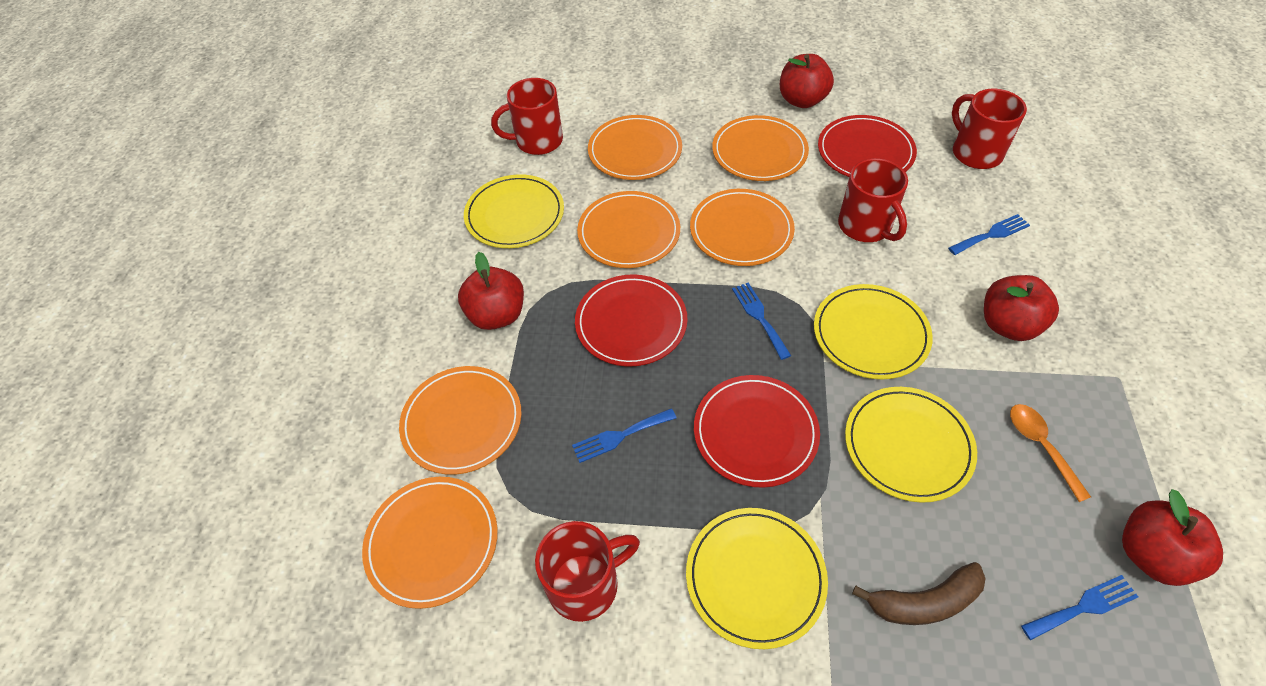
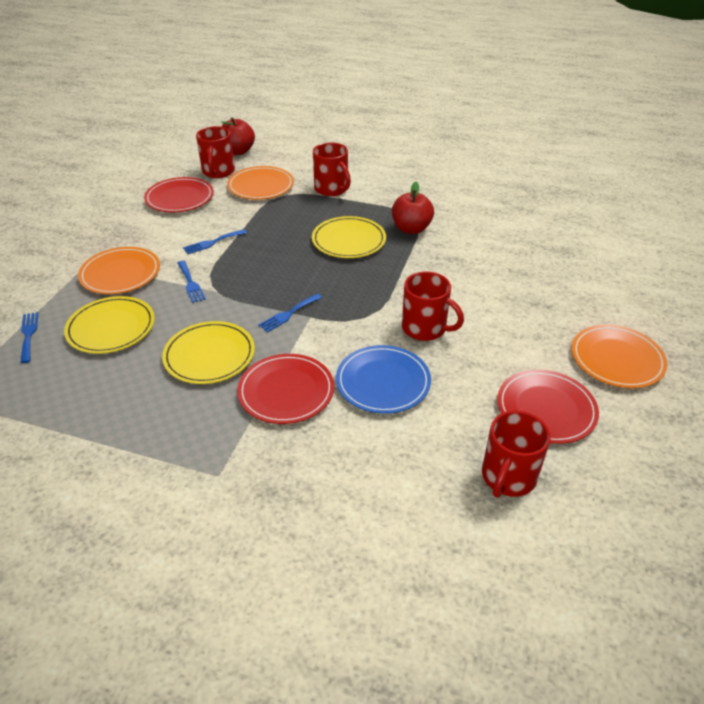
blue plate: 0 -> 1
brown banana: 1 -> 0
orange plate: 6 -> 3
orange spoon: 1 -> 0
red apple: 4 -> 2
yellow plate: 4 -> 3

